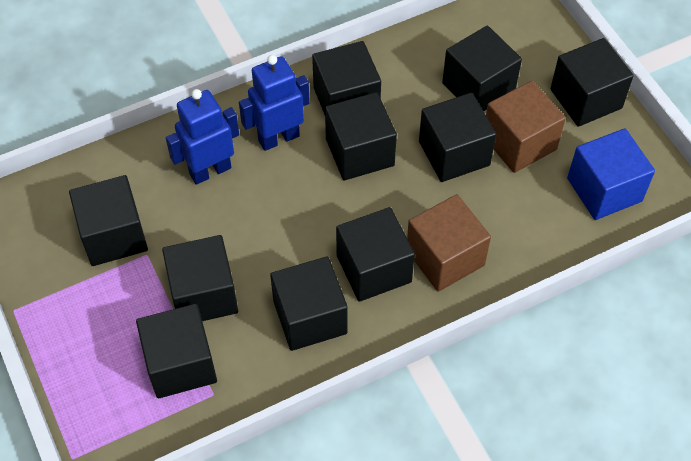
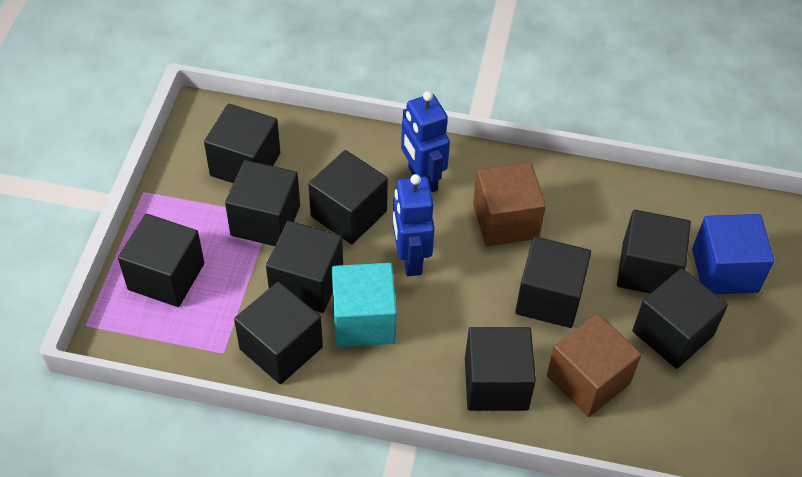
turquoise cube: 0 -> 1

